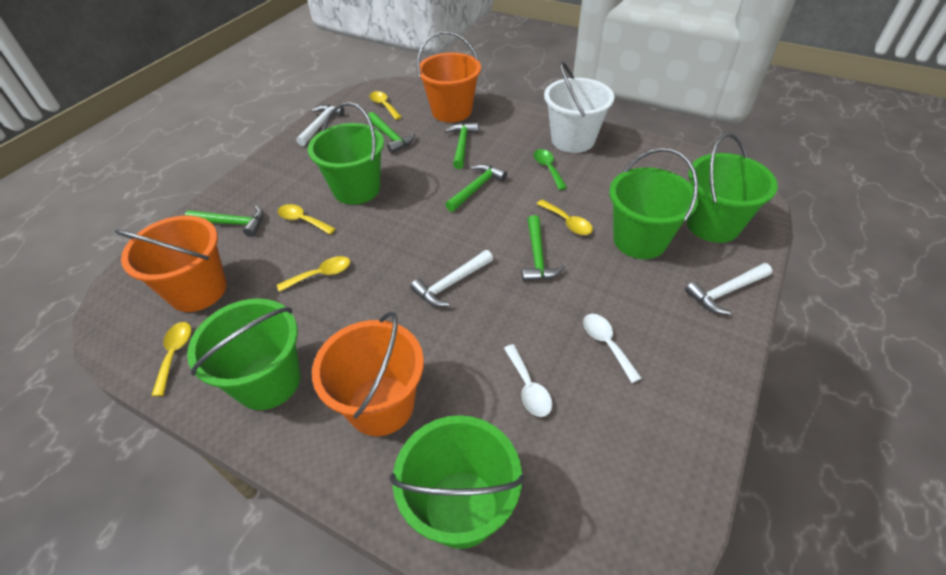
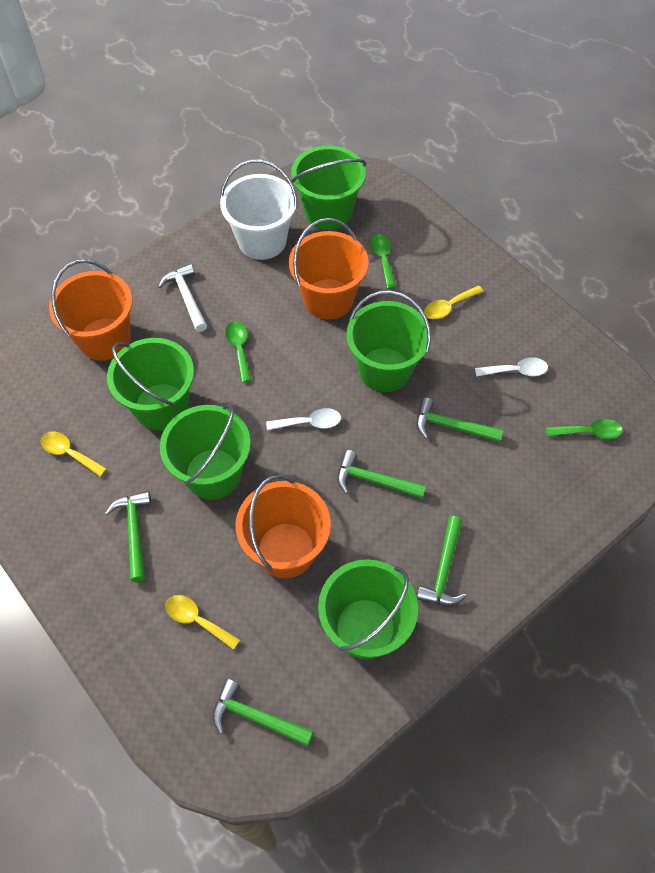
green spoon: 1 -> 3
white hammer: 3 -> 1
yellow spoon: 5 -> 3

